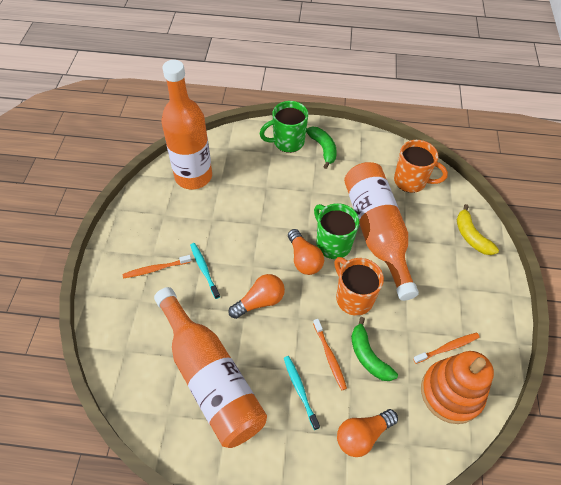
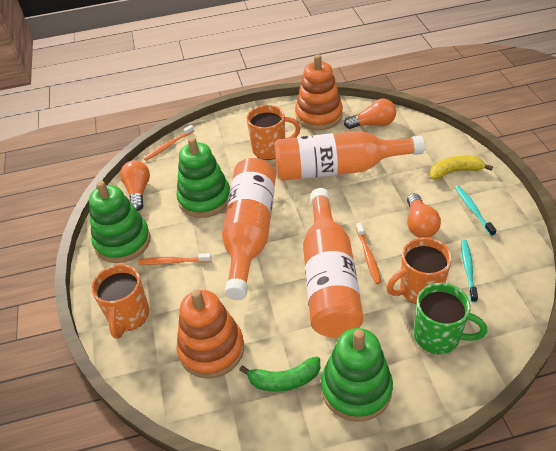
green banana: 2 -> 1
green mug: 2 -> 1
green stacking toy: 0 -> 3
orange mug: 2 -> 3
orange stacking toy: 1 -> 2

